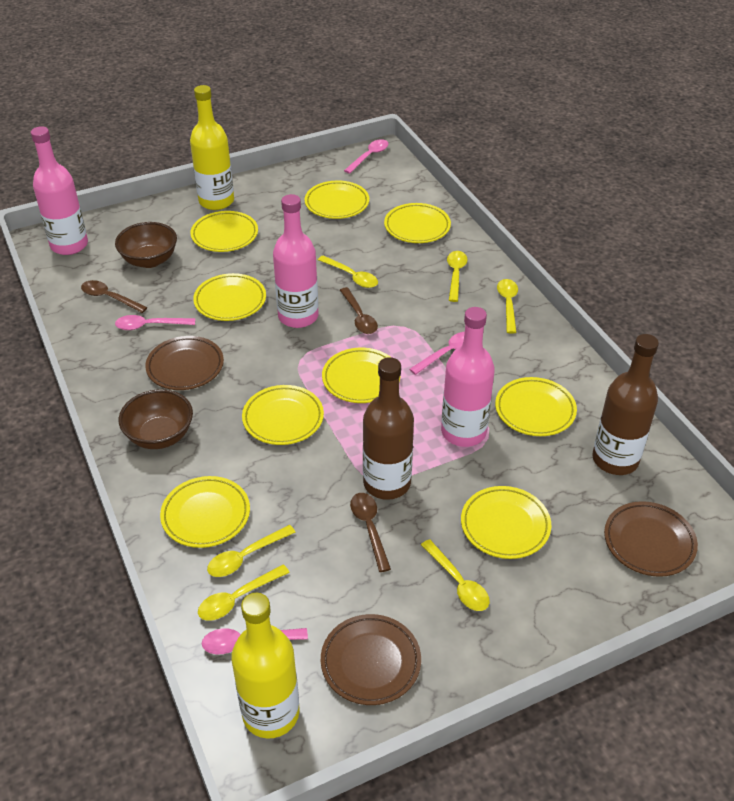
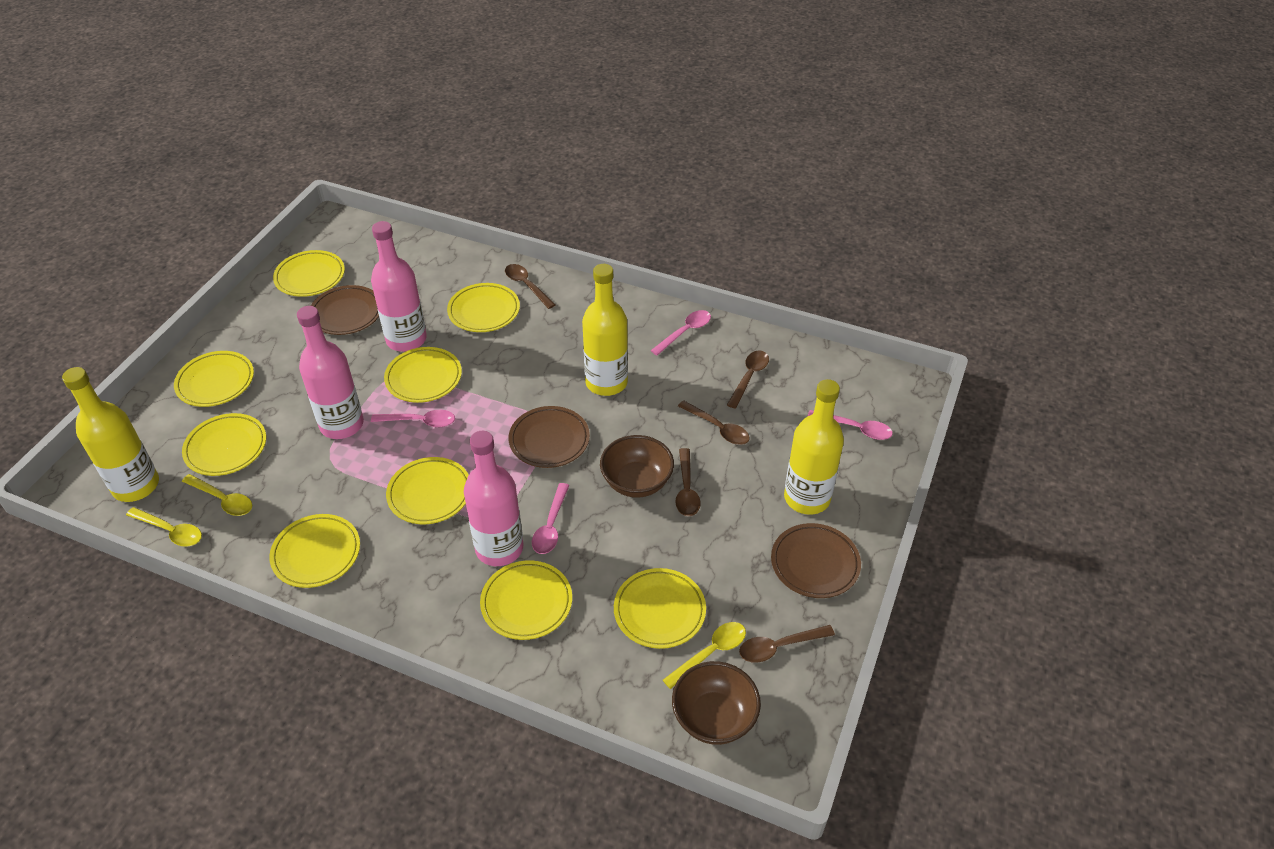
brown bottle: 2 -> 0
brown spoon: 3 -> 5
yellow bottle: 2 -> 3
yellow spoon: 6 -> 3

